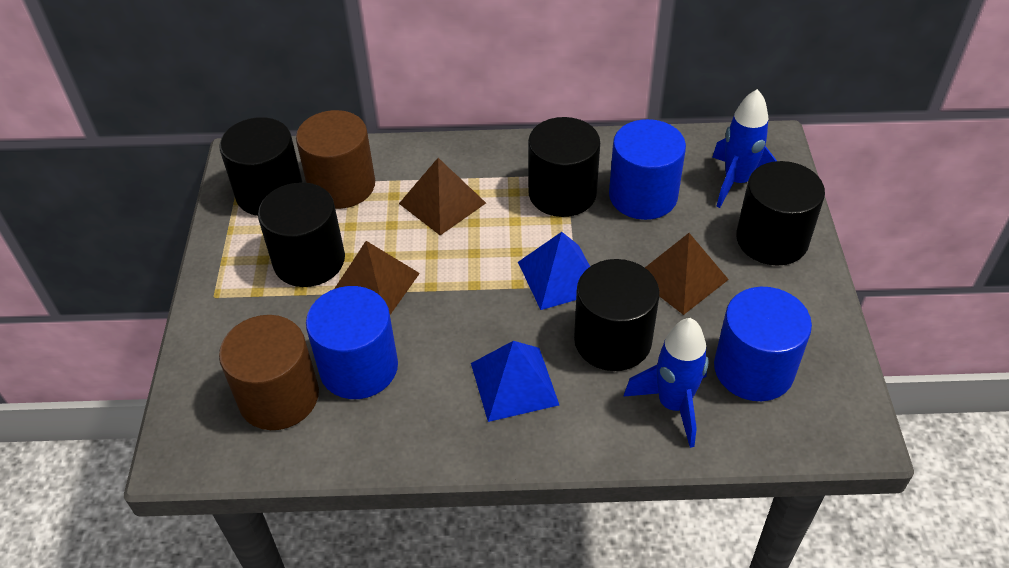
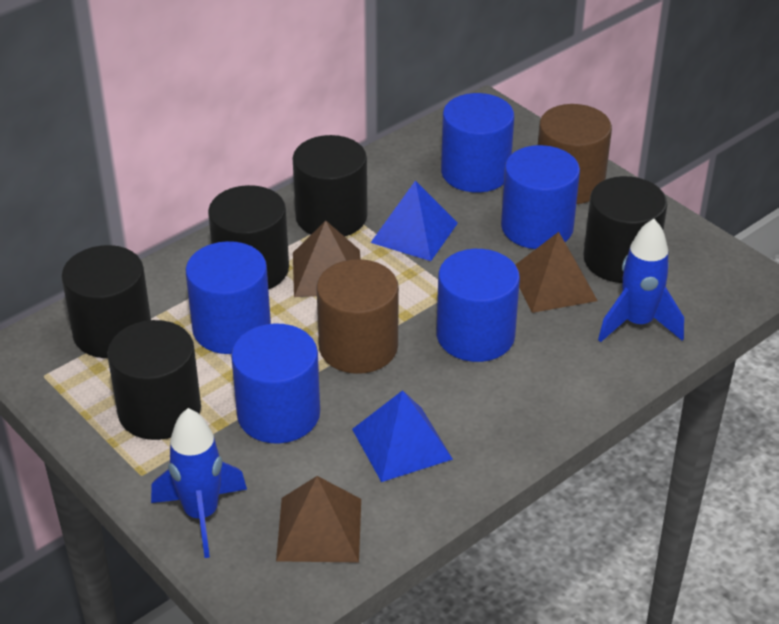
blue cylinder: 3 -> 5

